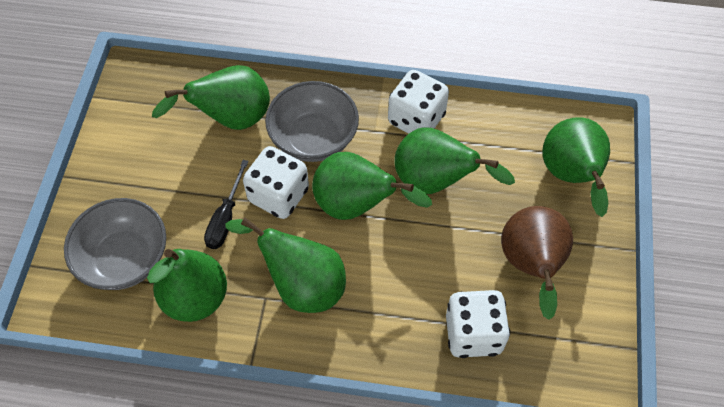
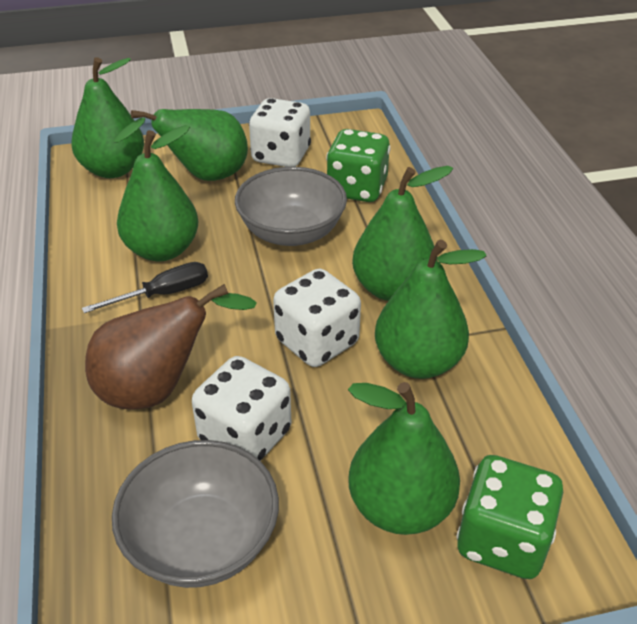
green dice: 0 -> 2

